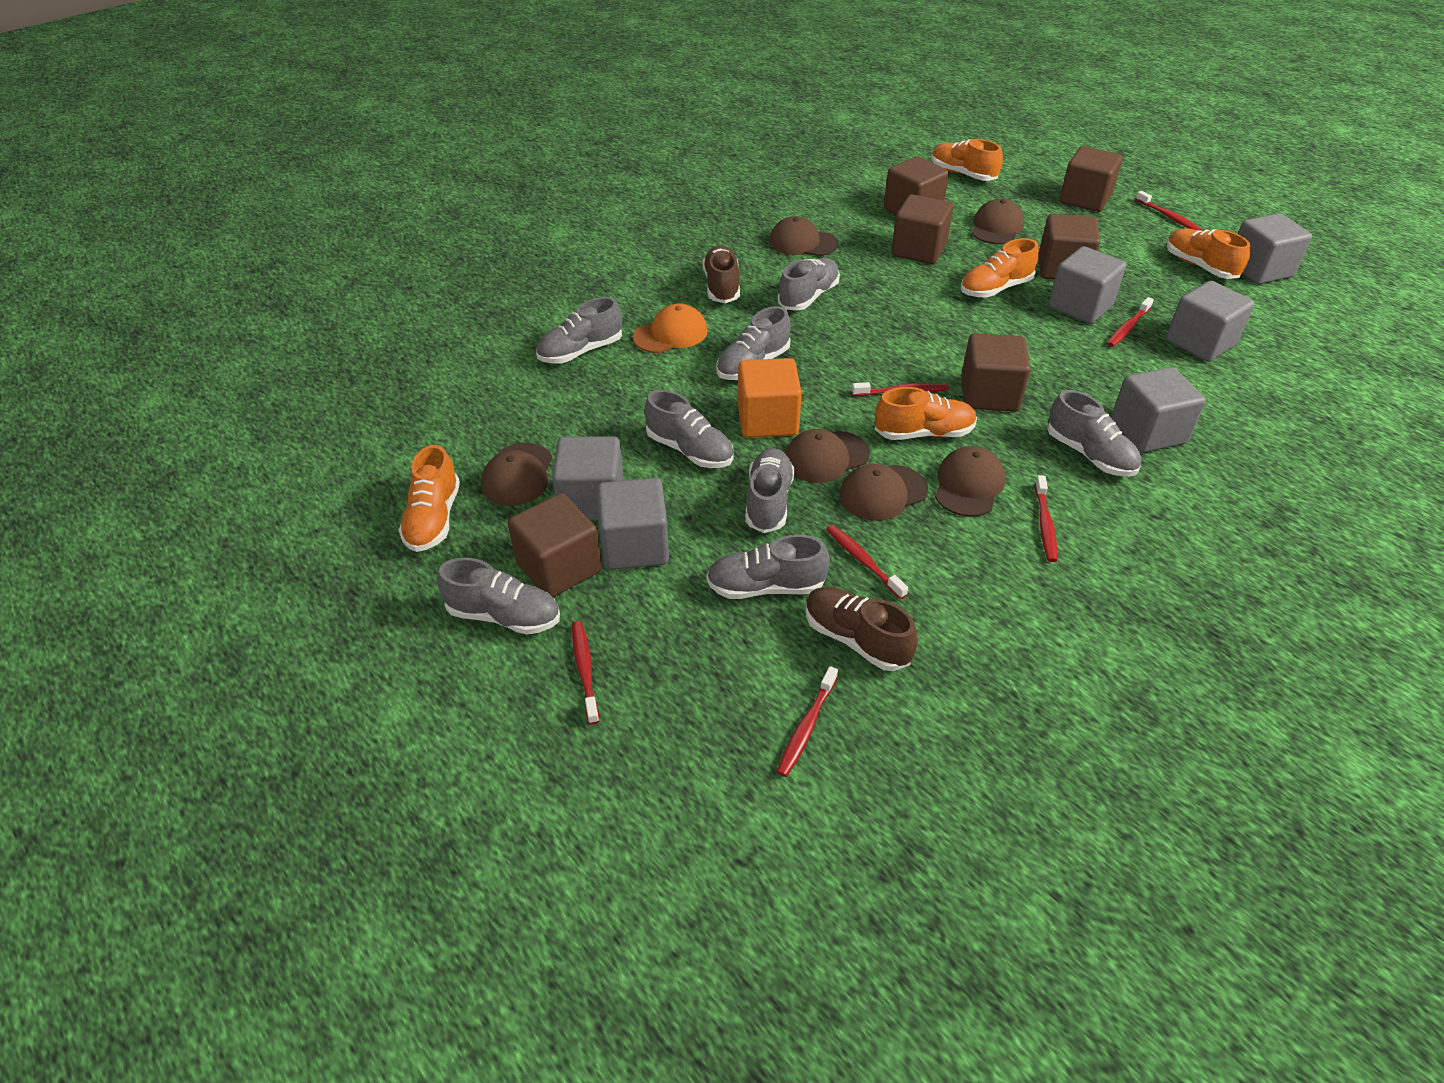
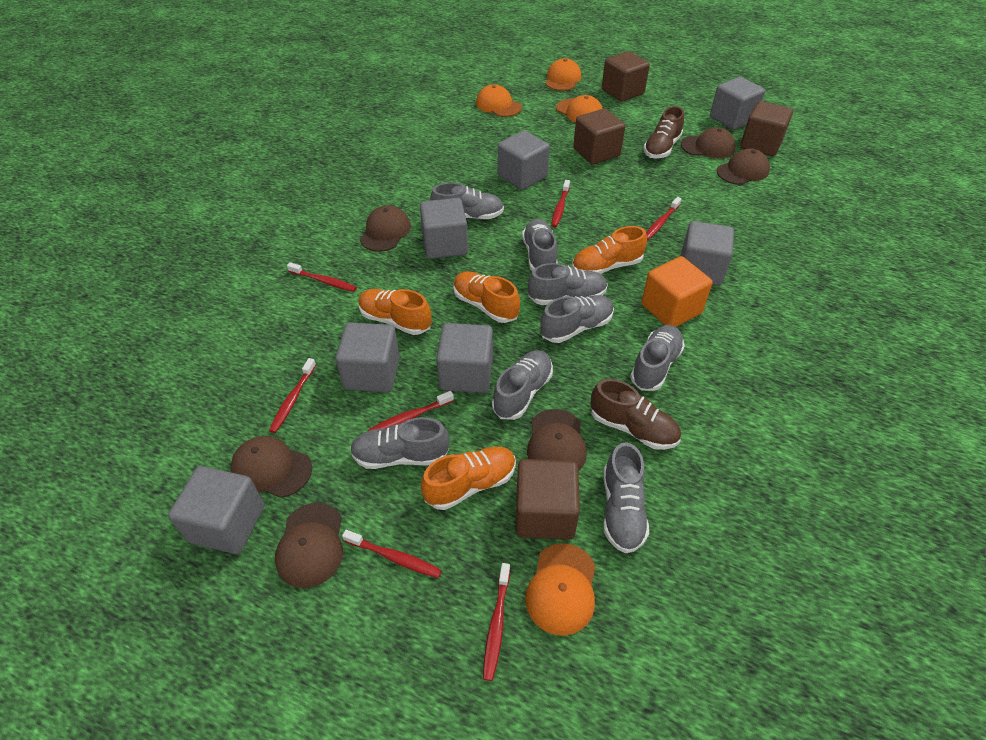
brown cube: 6 -> 4
grey cube: 6 -> 7
orange cap: 1 -> 4
orange shoe: 5 -> 4

